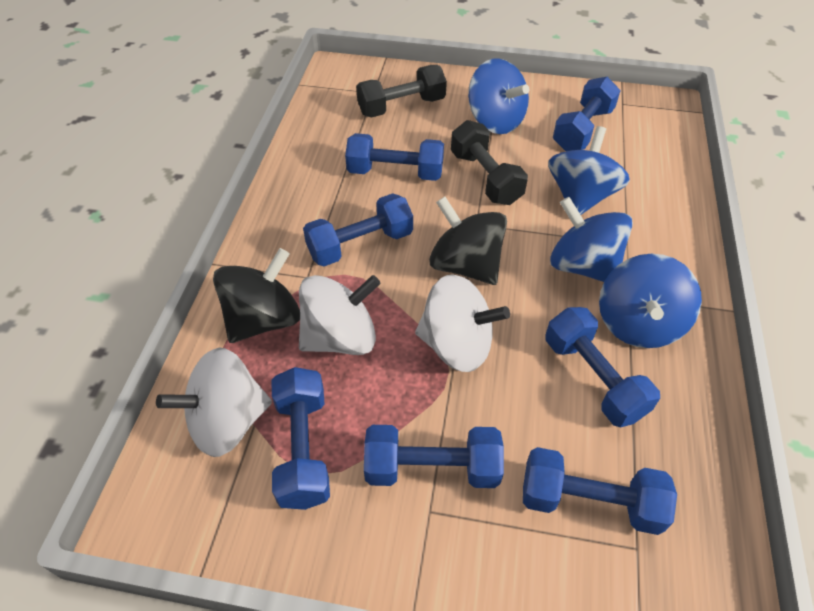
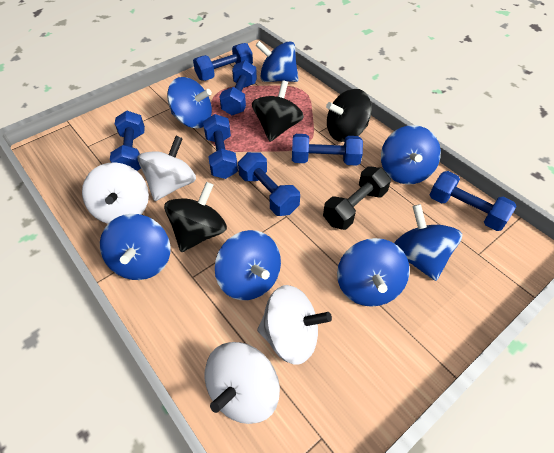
black dumbbell: 2 -> 1
black spinning top: 2 -> 3
blue spinning top: 4 -> 7
white spinning top: 3 -> 4

